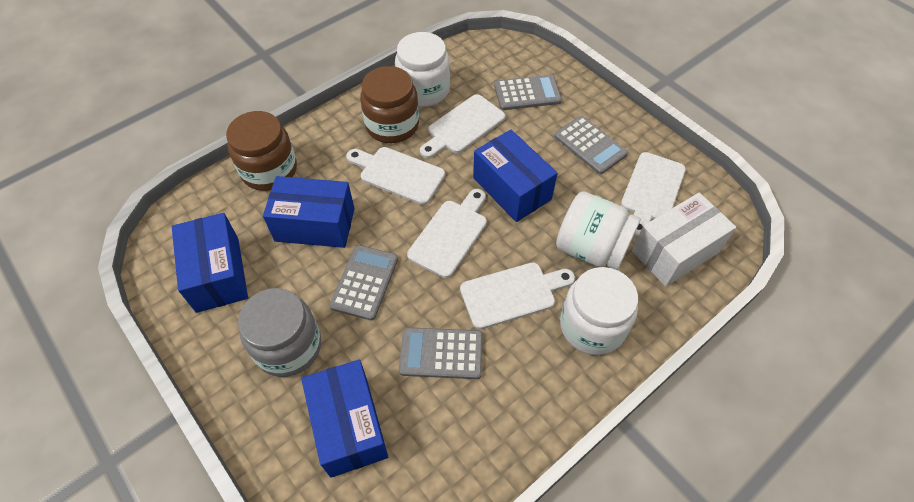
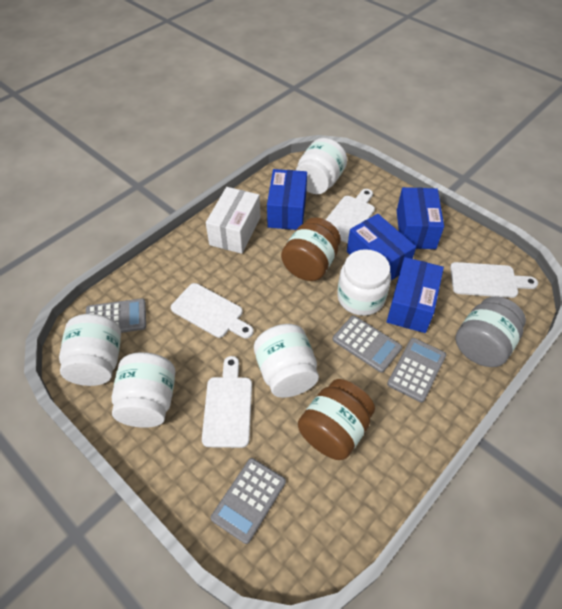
white cutting board: 5 -> 4
white jar: 3 -> 5

